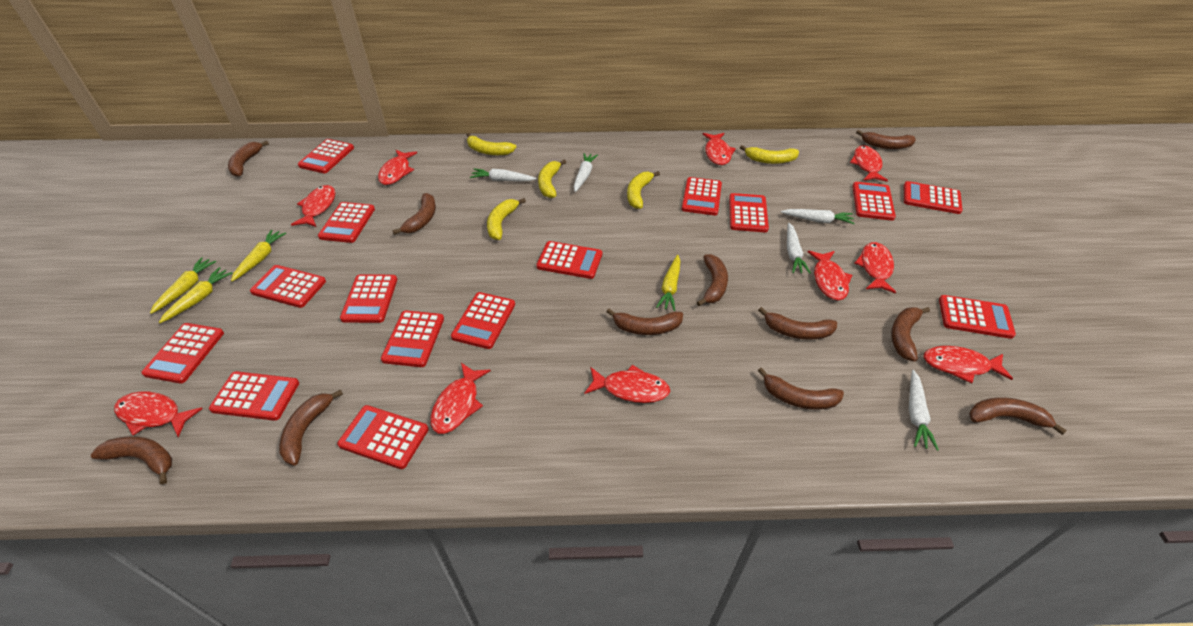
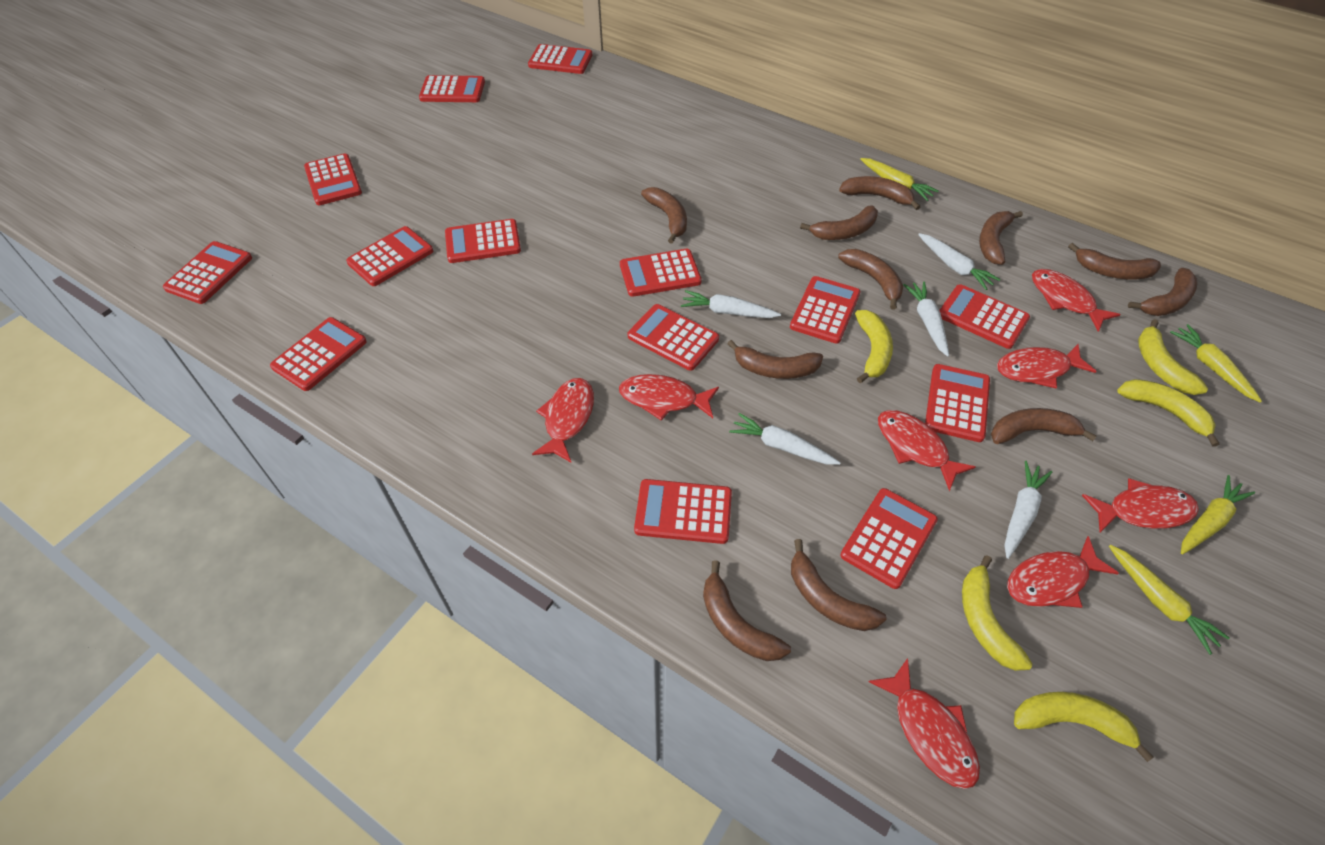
red calculator: 15 -> 14
red fish: 10 -> 8

